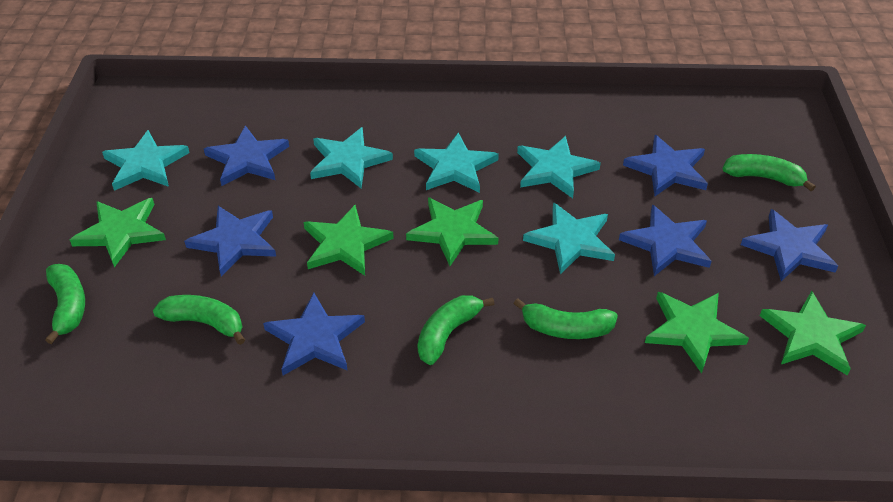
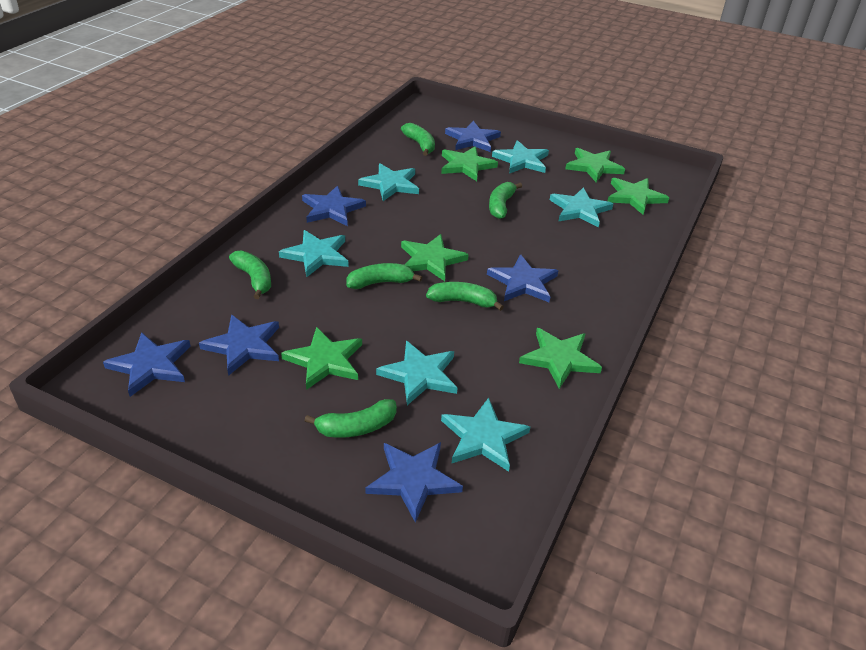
green banana: 5 -> 6
green star: 5 -> 6
turquoise star: 5 -> 6

